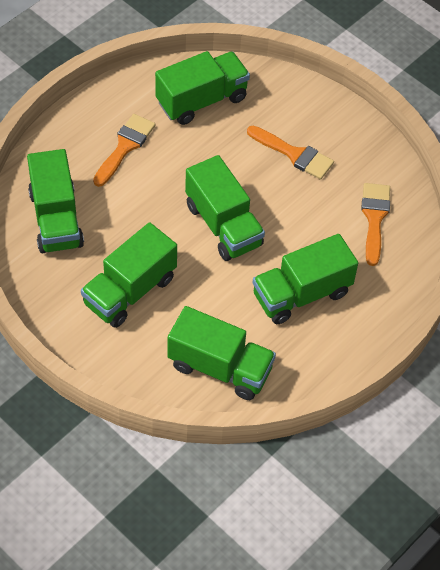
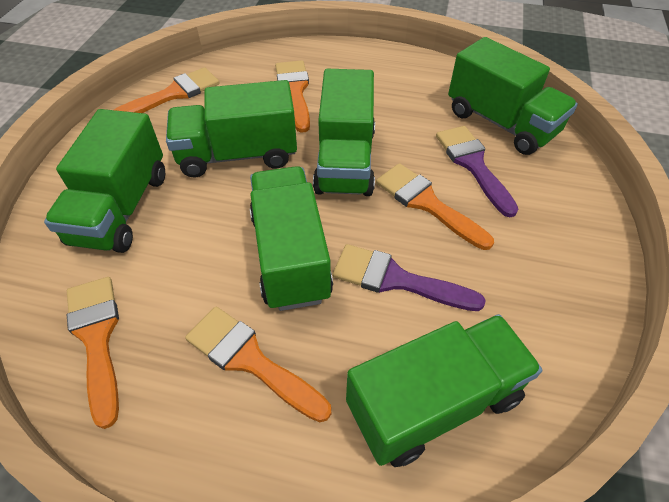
orange brush: 3 -> 5
purple brush: 0 -> 2

